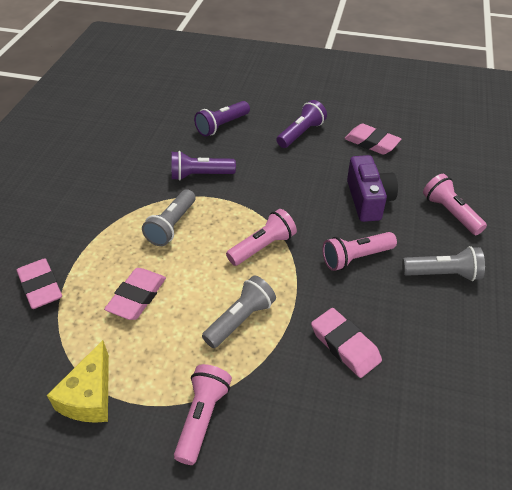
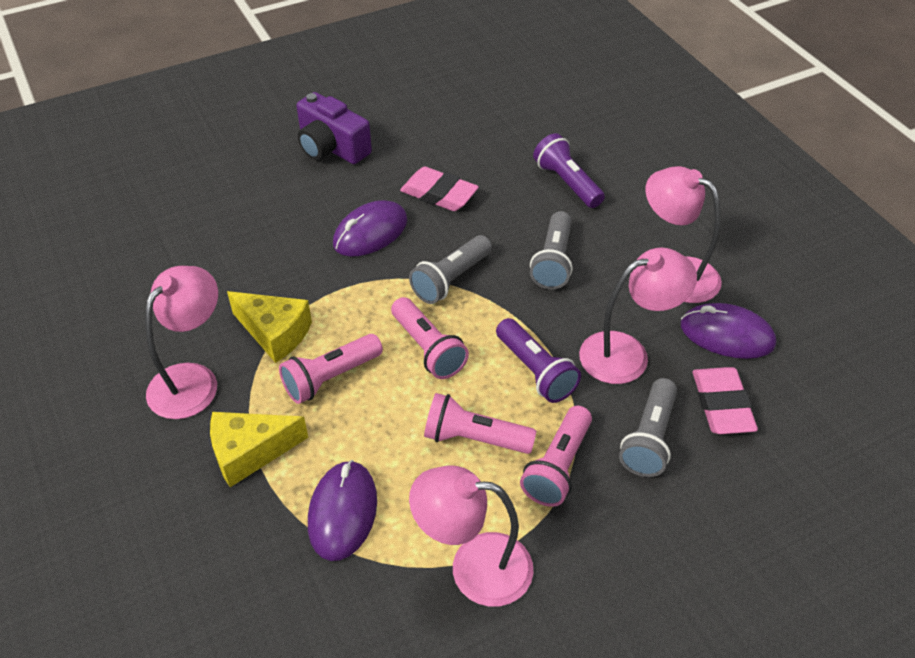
pink eraser: 4 -> 2
pink lamp: 0 -> 4
purple flashlight: 3 -> 2
purple mouse: 0 -> 3
yellow cheese: 1 -> 2

